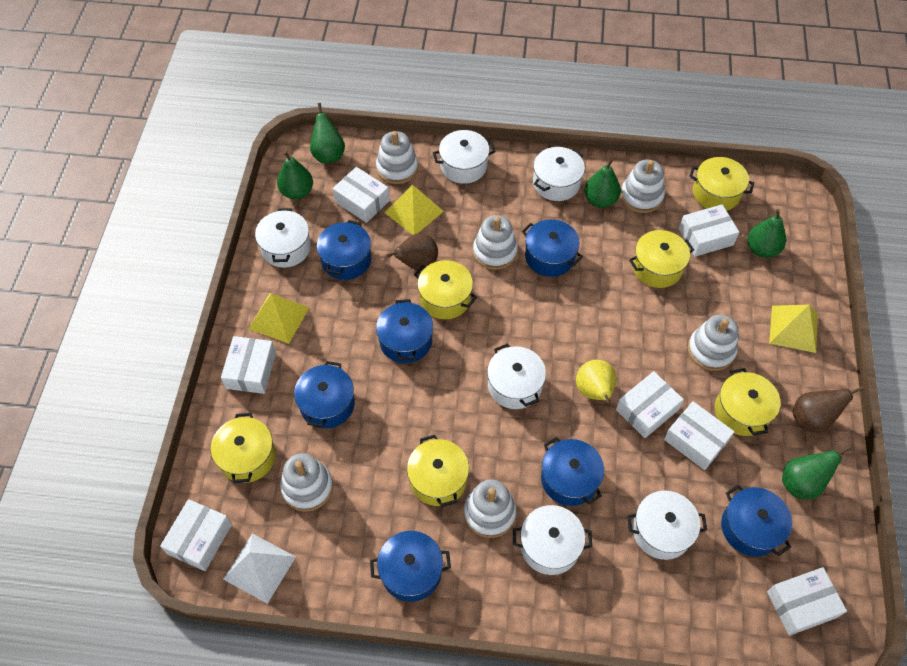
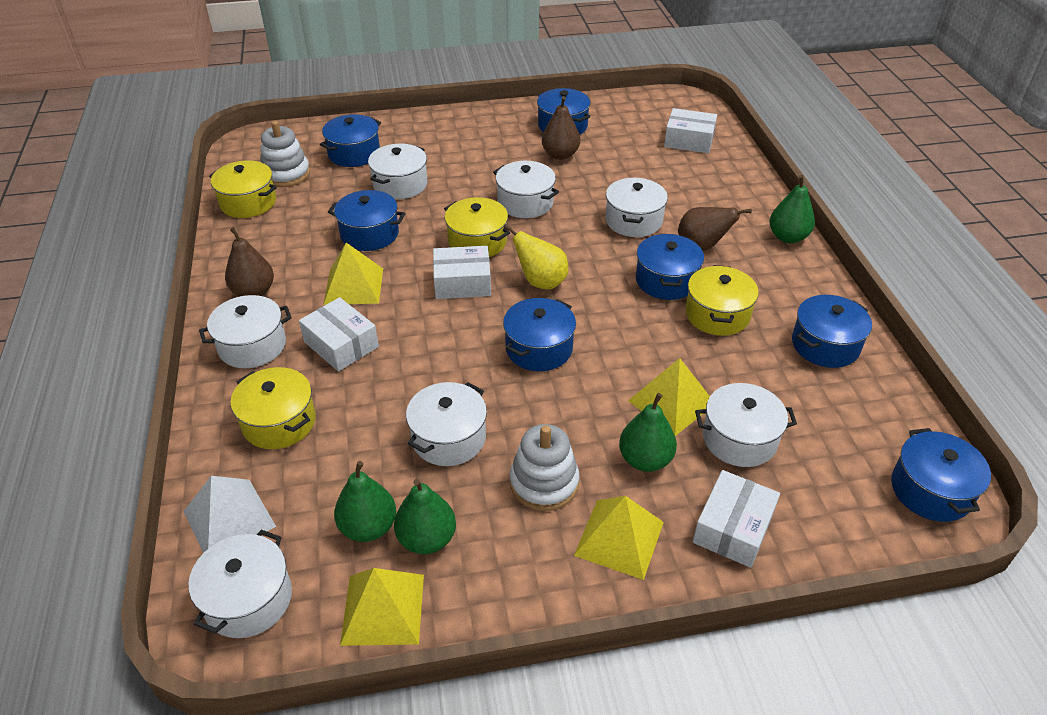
brown pear: 2 -> 3
green pear: 5 -> 4
white box: 7 -> 4
white pot: 6 -> 7
white stacking toy: 6 -> 2
yellow pot: 6 -> 4
yellow pyramid: 3 -> 4

